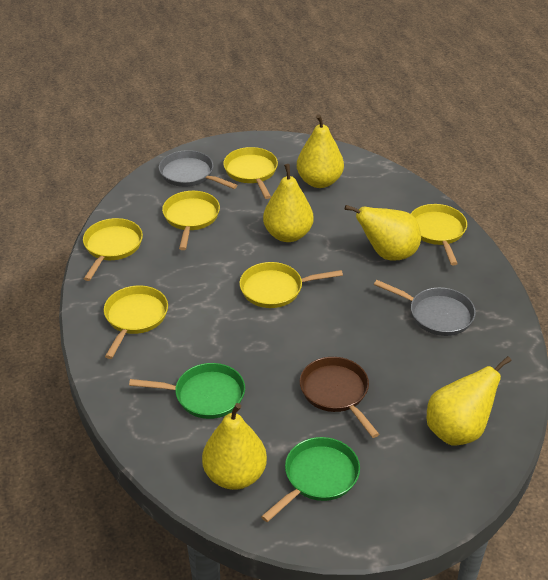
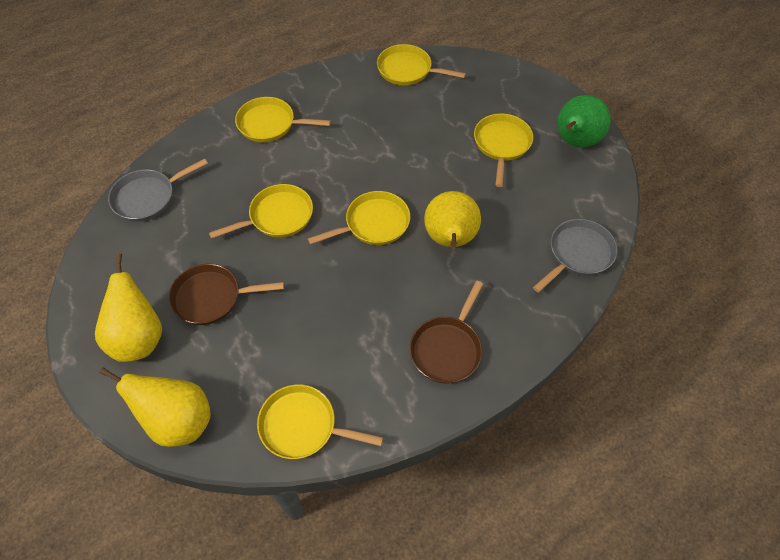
brown pan: 1 -> 2
green pan: 2 -> 0
green pear: 0 -> 1
yellow pear: 5 -> 3

